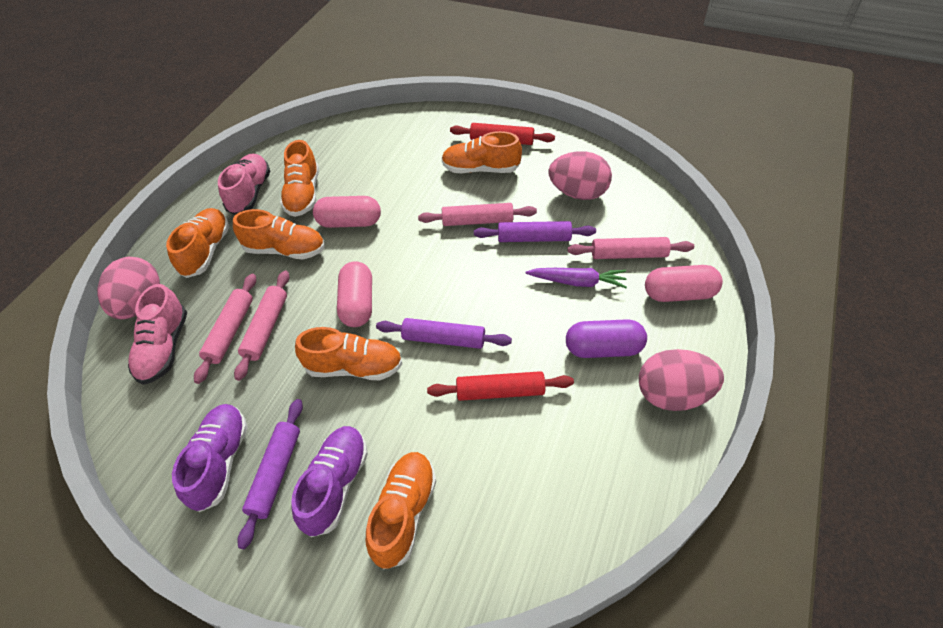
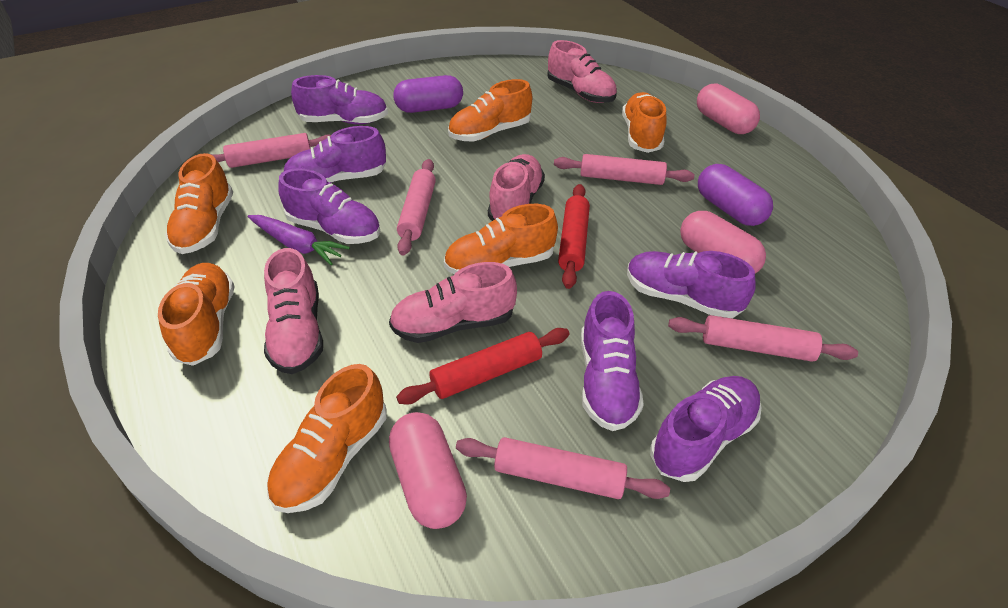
pink egg: 3 -> 0
pink rolling pin: 4 -> 5
pink shoe: 2 -> 4
purple capsule: 1 -> 2
purple rolling pin: 3 -> 0
purple shoe: 2 -> 6

